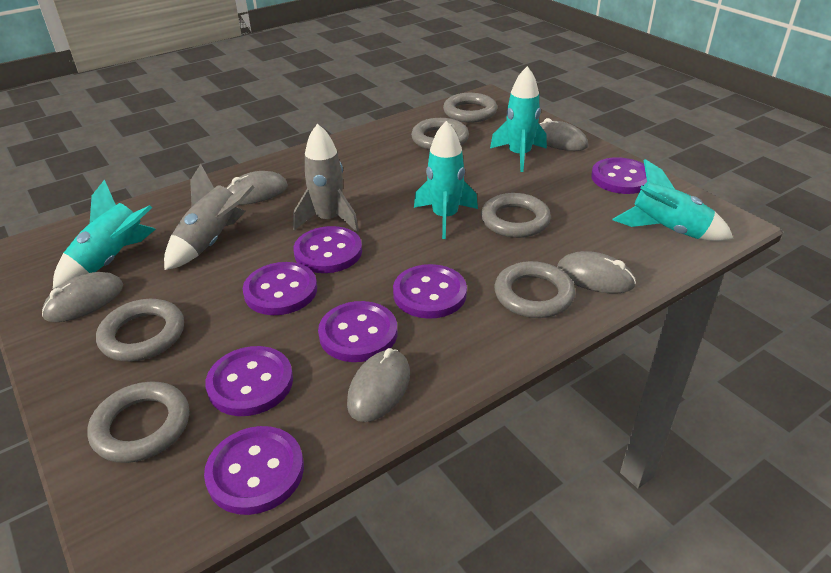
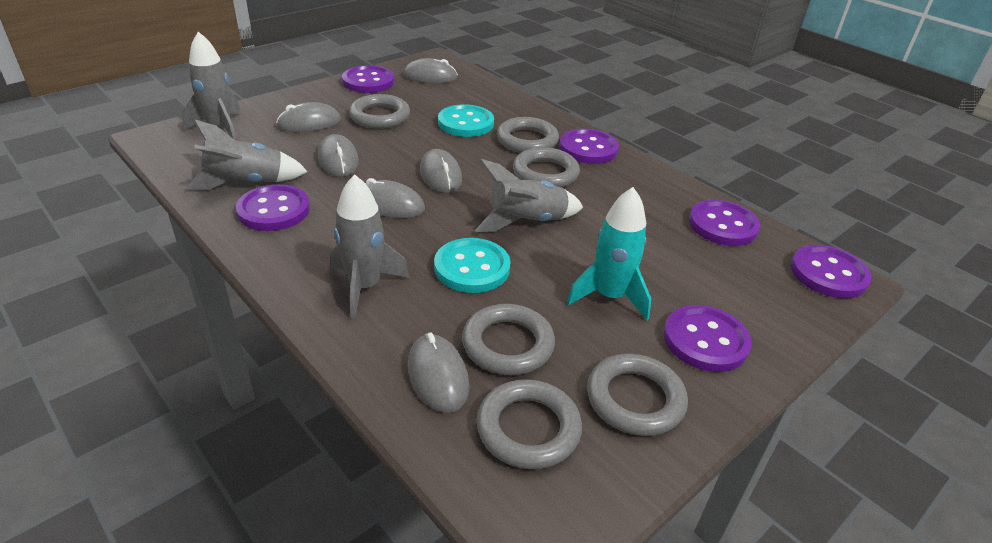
grey mouse: 5 -> 6
grey rocket: 2 -> 4
purple button: 7 -> 6
turquoise button: 0 -> 2
turquoise rocket: 4 -> 1

